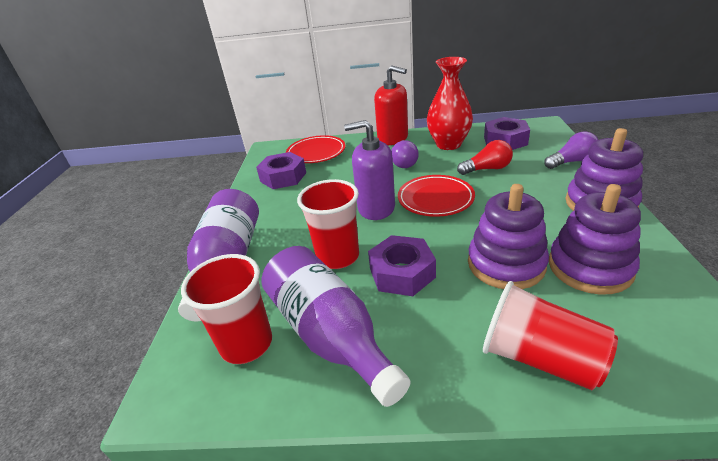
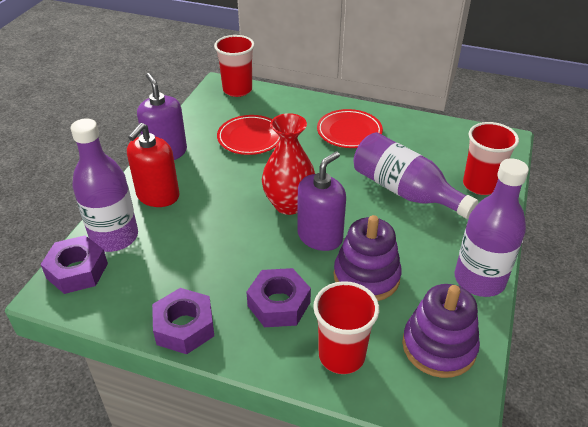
purple bottle: 2 -> 3
purple light bulb: 2 -> 0
purple soap dispenser: 1 -> 2
purple stacking toy: 3 -> 2
red light bulb: 1 -> 0

